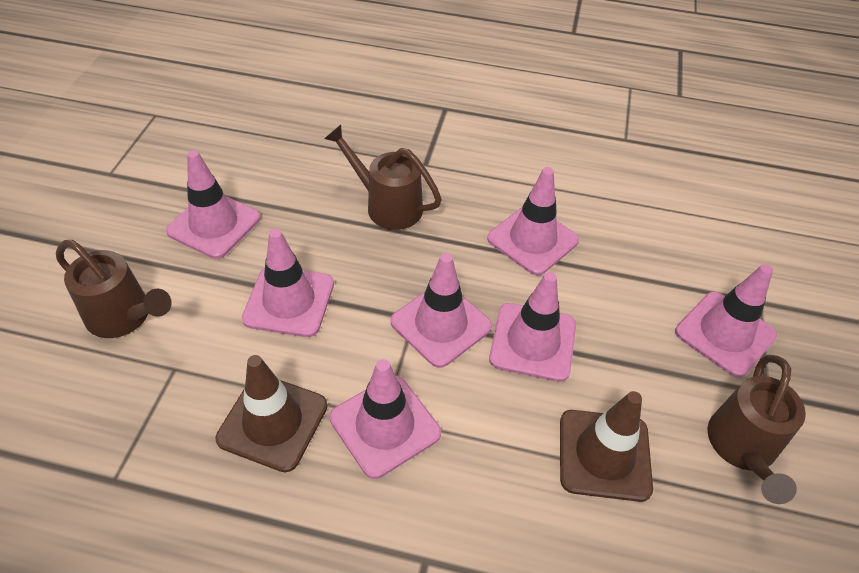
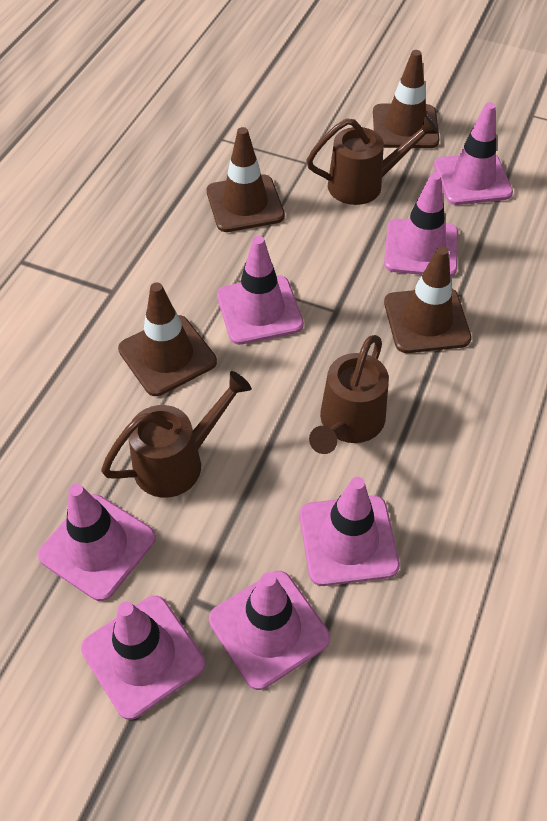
brown traffic cone: 2 -> 4

